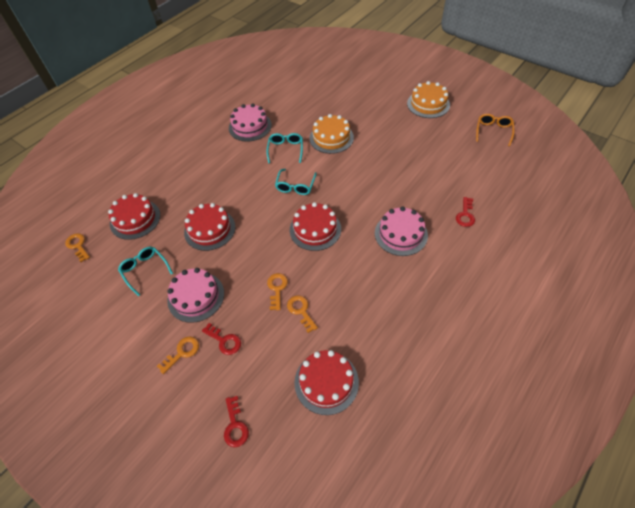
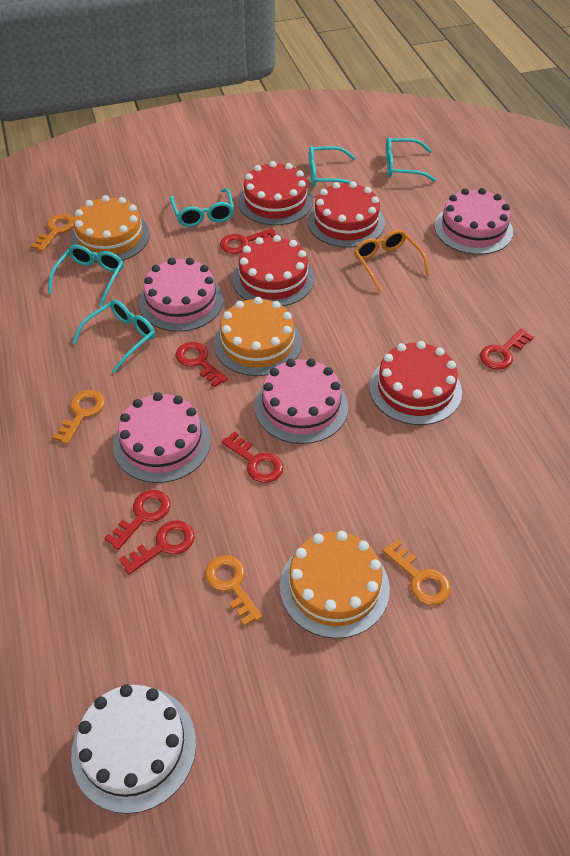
orange cake: 2 -> 3
pink cake: 3 -> 4
red key: 3 -> 6
turquoise glasses: 3 -> 5
white cake: 0 -> 1

